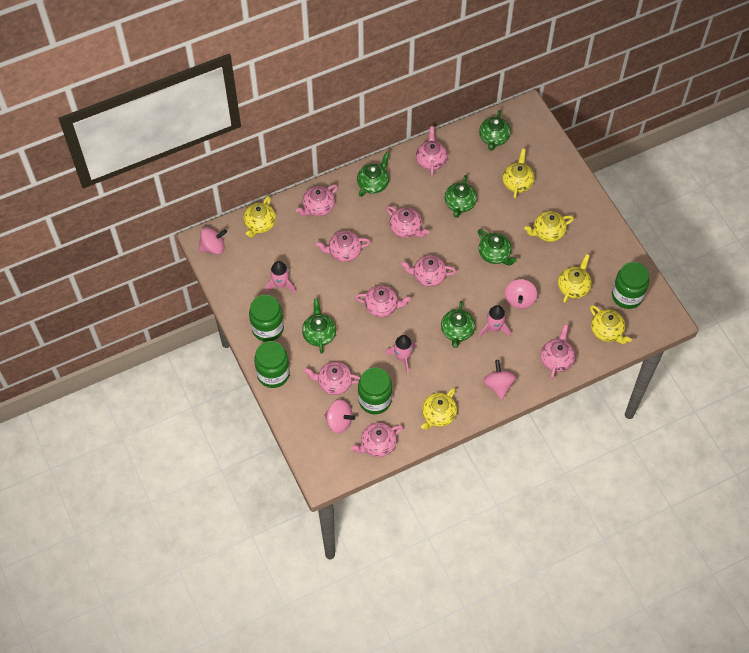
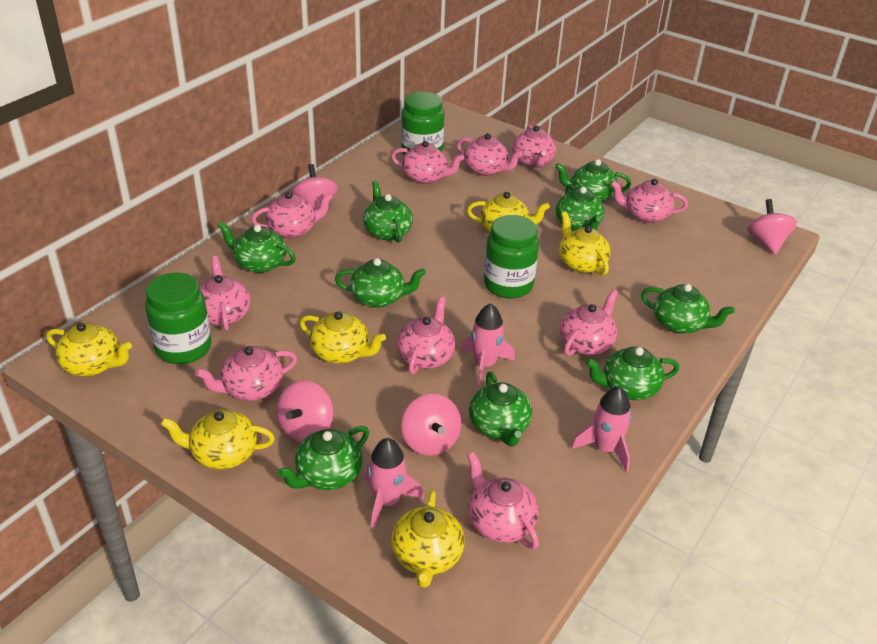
green jar: 4 -> 3
green teapot: 6 -> 9
pink teapot: 9 -> 10

